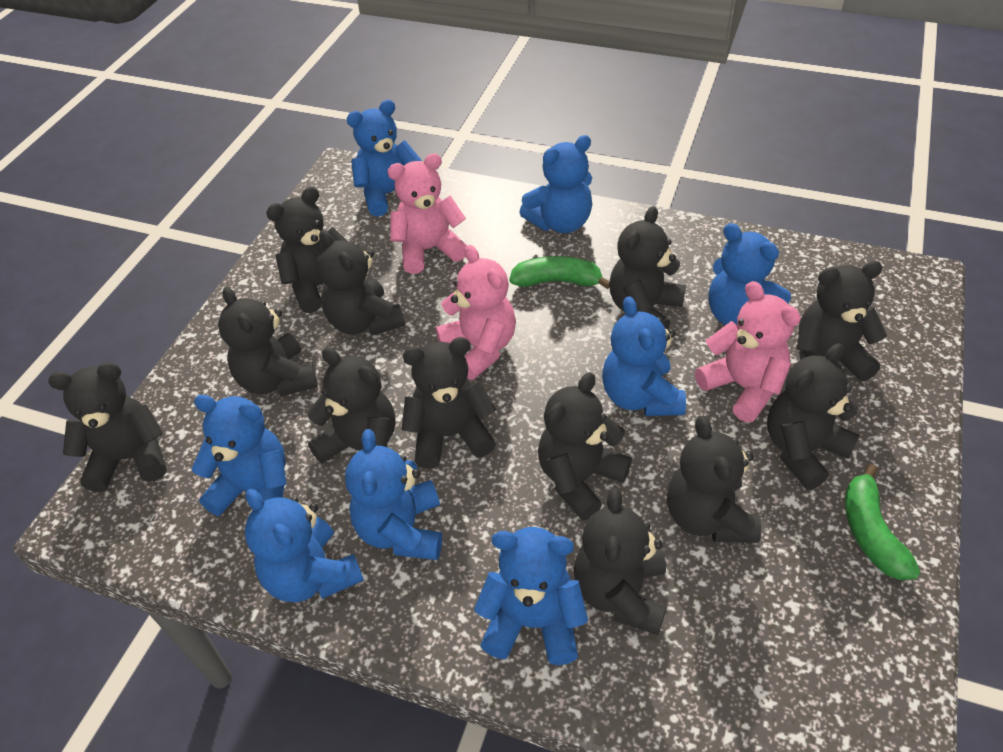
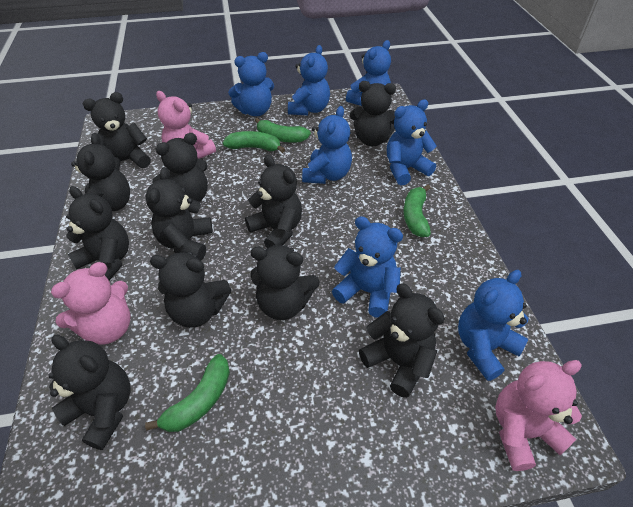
black teddy bear: 12 -> 11
blue teddy bear: 8 -> 7
green banana: 2 -> 4

